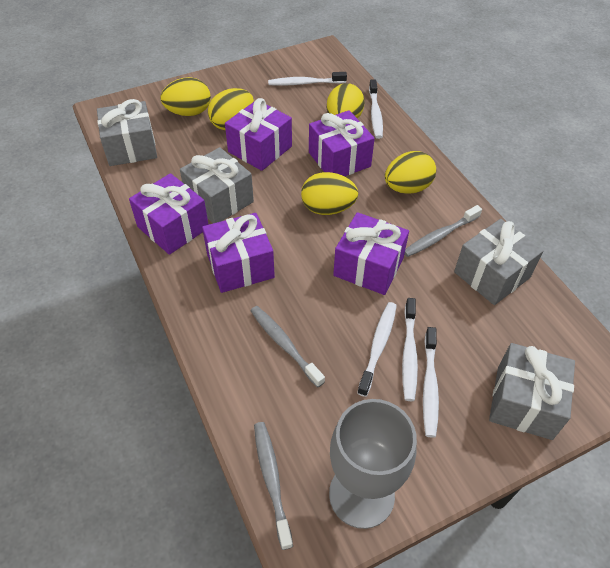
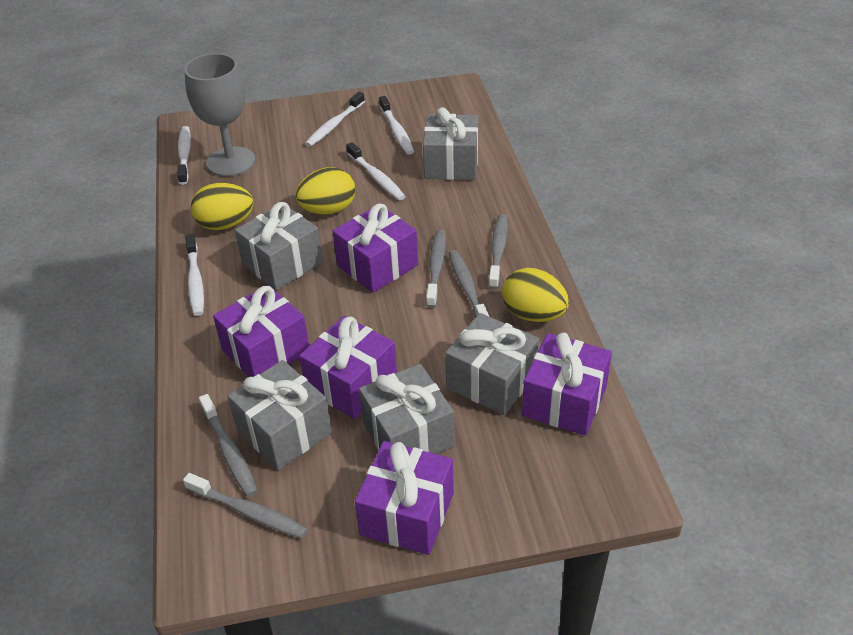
grey gift: 4 -> 5
grey toothbrush: 3 -> 5
yellow egg: 5 -> 3

